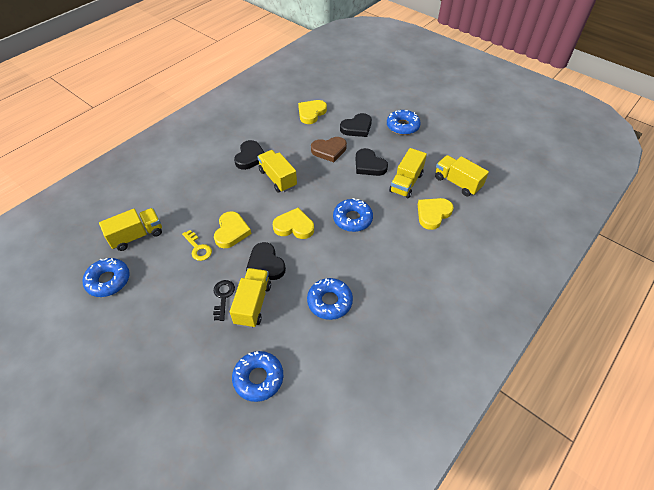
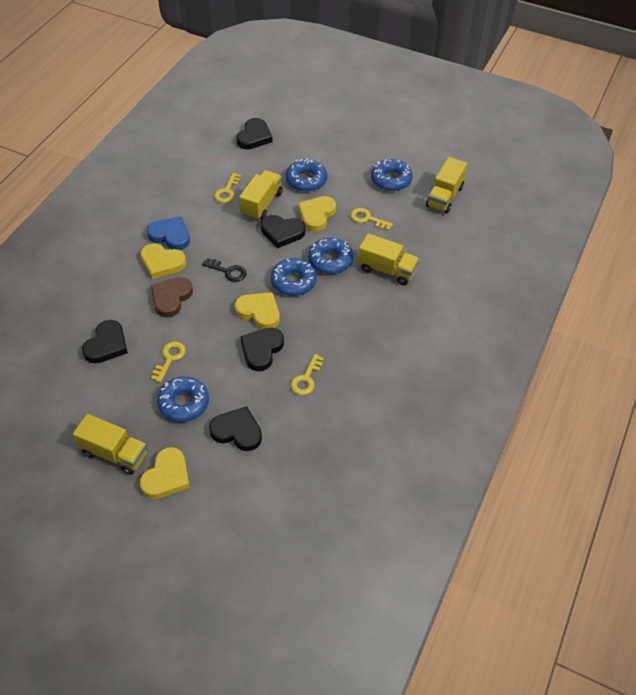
black heart: 4 -> 5
blue heart: 0 -> 1
yellow key: 1 -> 4
yellow truck: 5 -> 4

